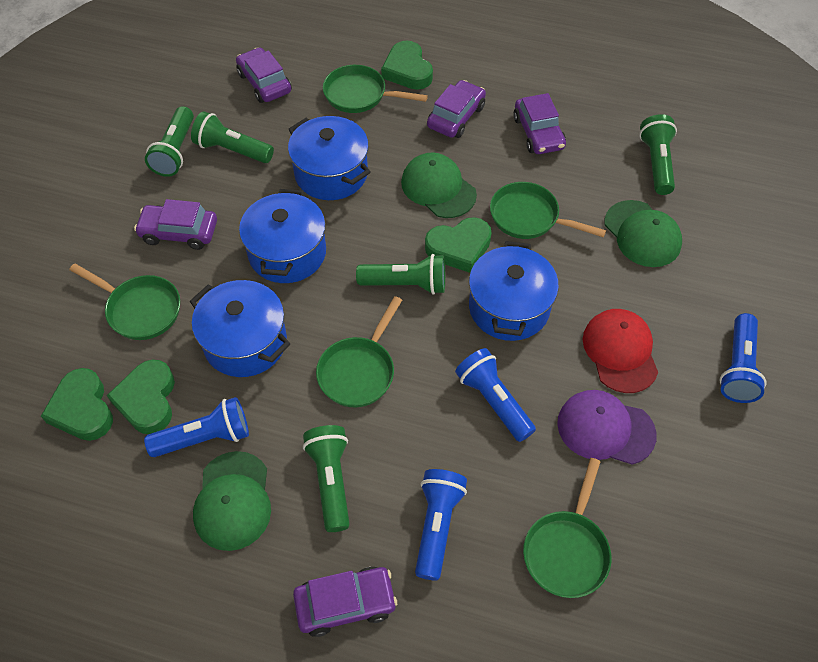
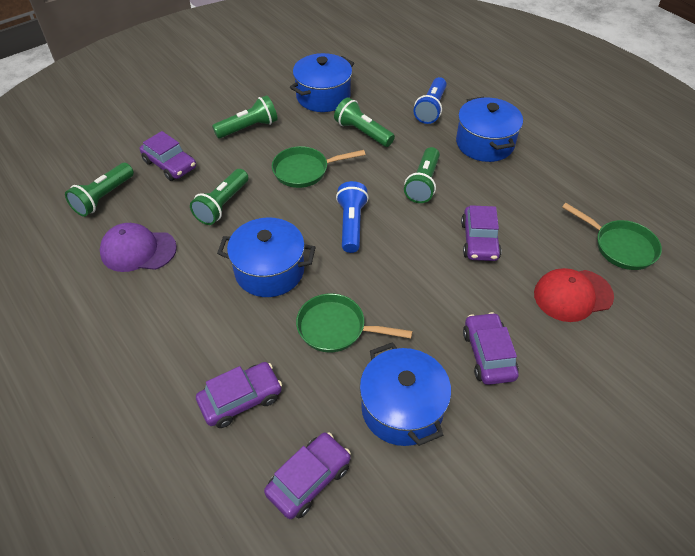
blue flashlight: 4 -> 2
green cap: 3 -> 0
green heart: 4 -> 0
green pan: 5 -> 3

